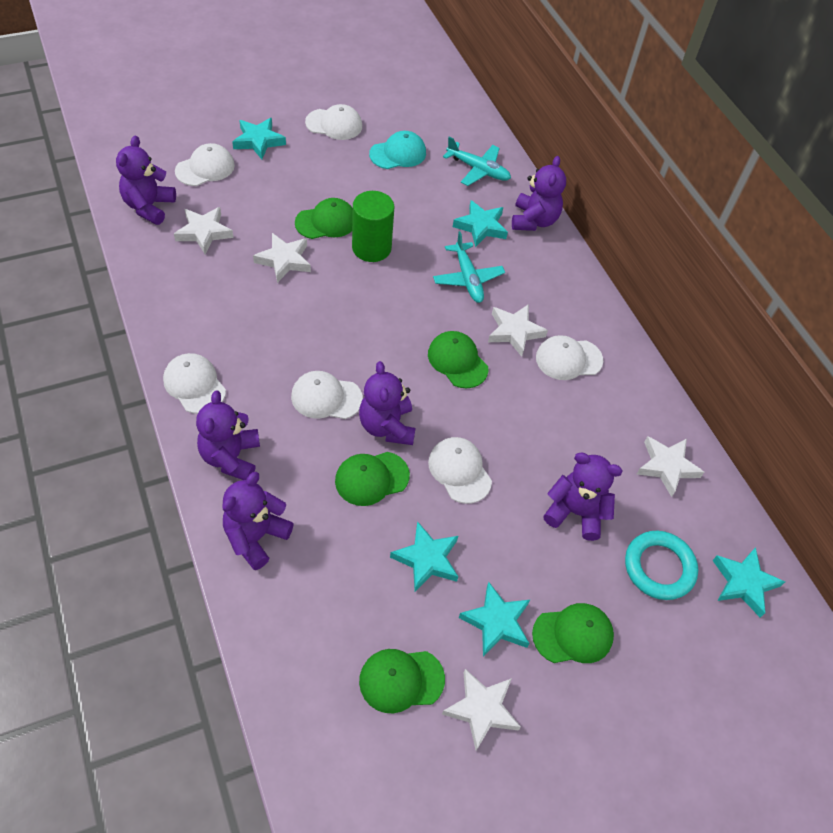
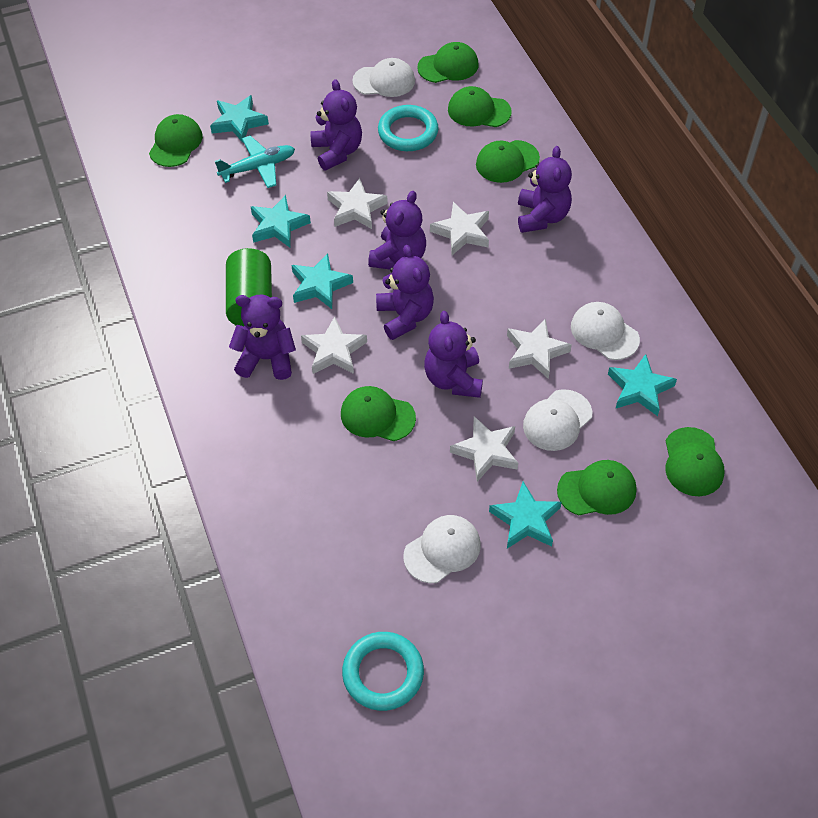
green cap: 5 -> 7
turquoise cap: 1 -> 0
turquoise plane: 2 -> 1
turquoise ring: 1 -> 2
white cap: 6 -> 4

